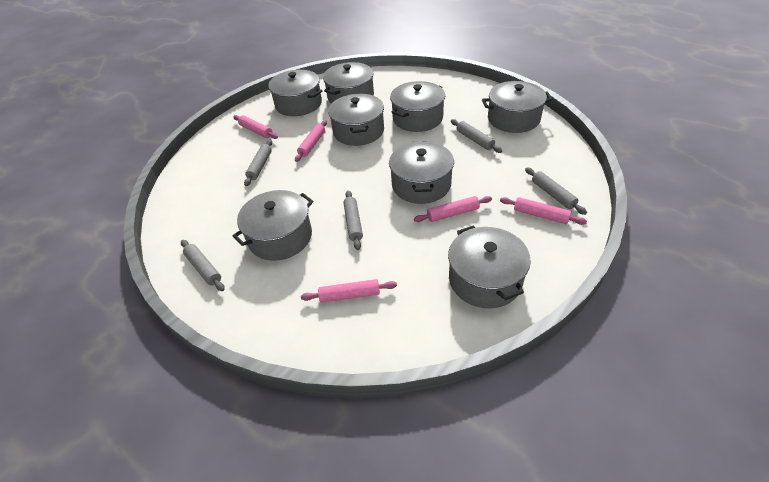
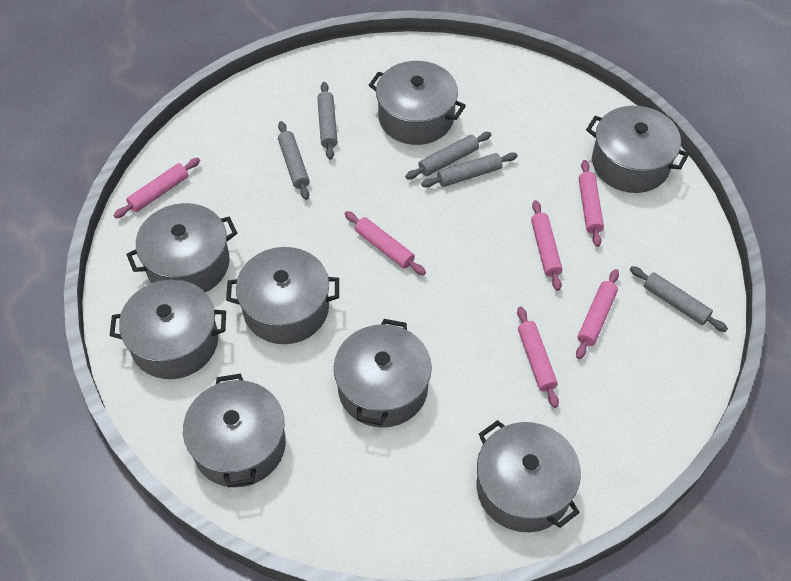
pink rolling pin: 5 -> 6

